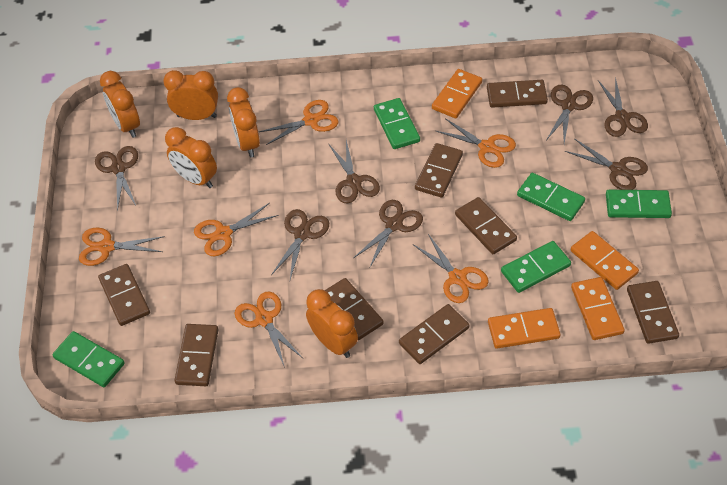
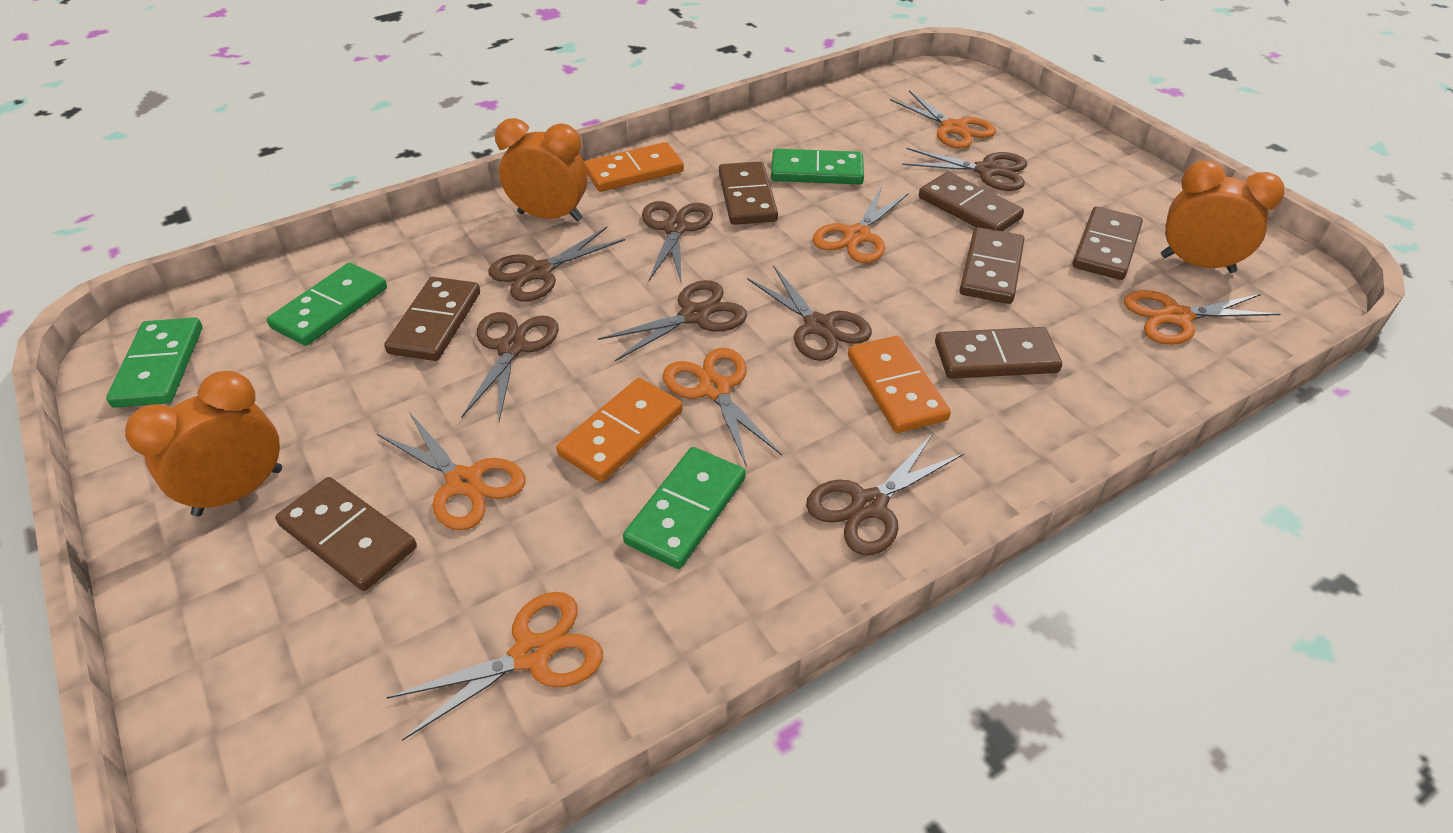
brown domino: 8 -> 7
green domino: 5 -> 4
orange clock: 5 -> 3
orange domino: 4 -> 3

